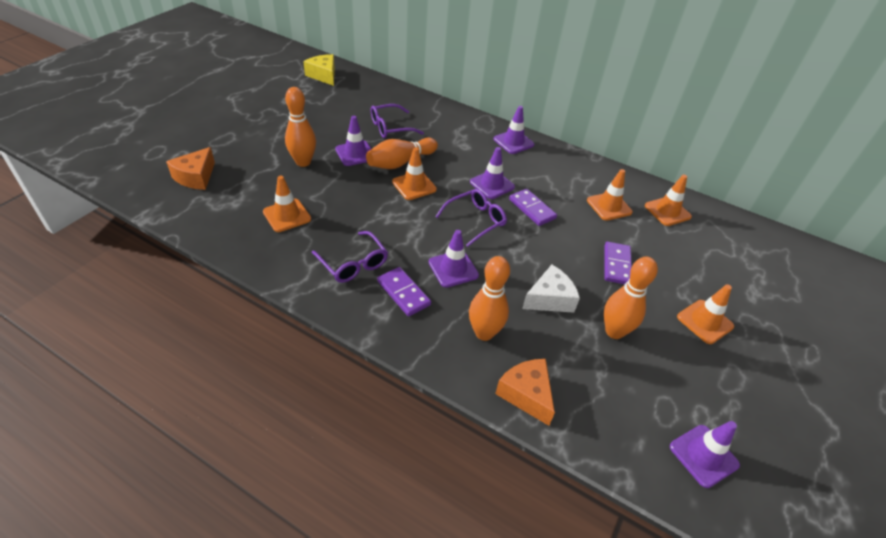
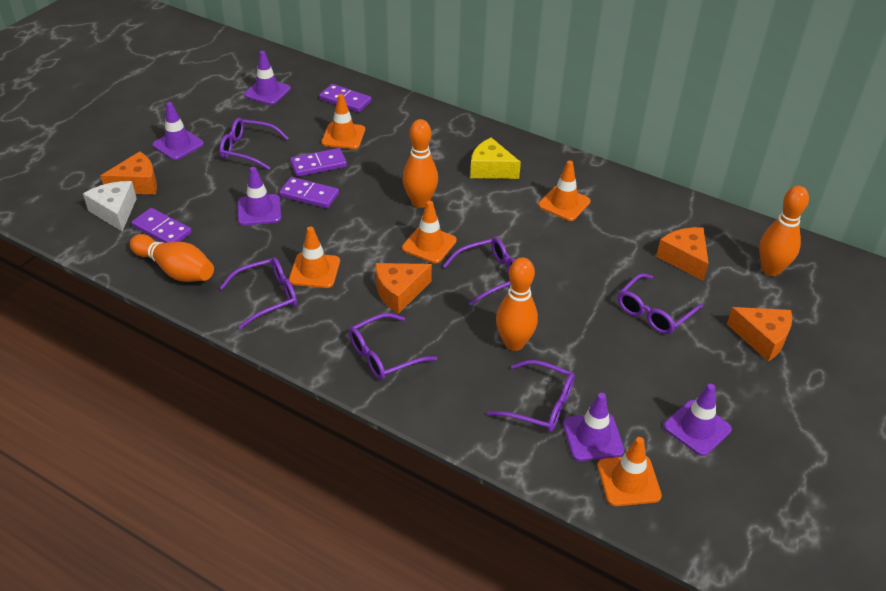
orange cheese: 2 -> 4
purple domino: 3 -> 4
purple glasses: 3 -> 6

